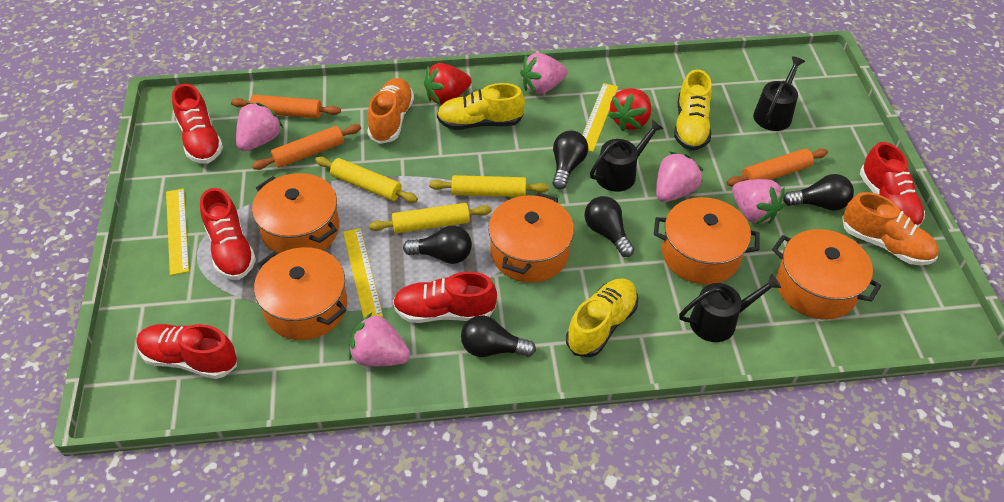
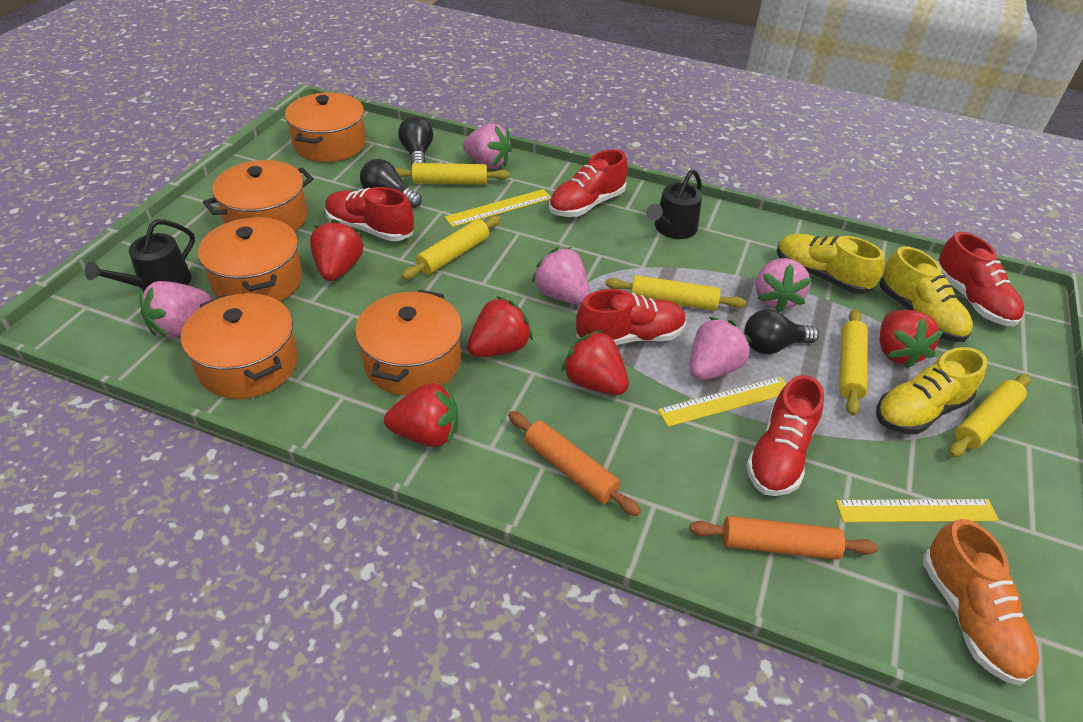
black light bulb: 5 -> 3
black watering can: 3 -> 2
orange rolling pin: 3 -> 2
orange shoe: 2 -> 1
red strawberry: 2 -> 5
yellow rolling pin: 3 -> 5

